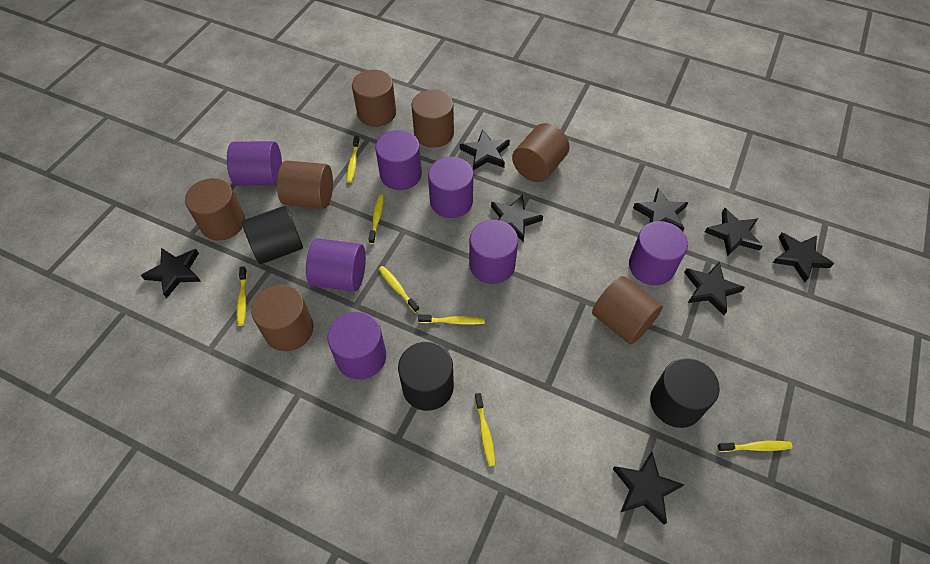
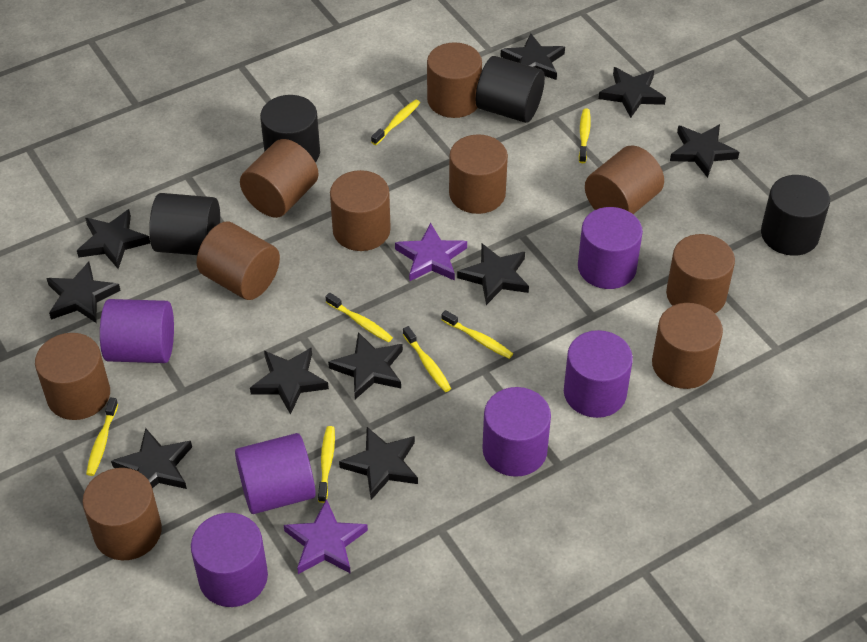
black cylinder: 3 -> 4
black star: 8 -> 10
brown cylinder: 7 -> 10
purple cylinder: 7 -> 6
purple star: 0 -> 2

